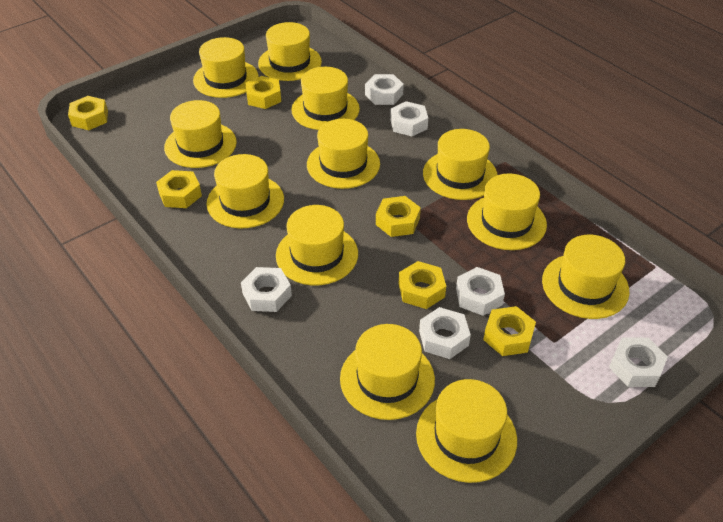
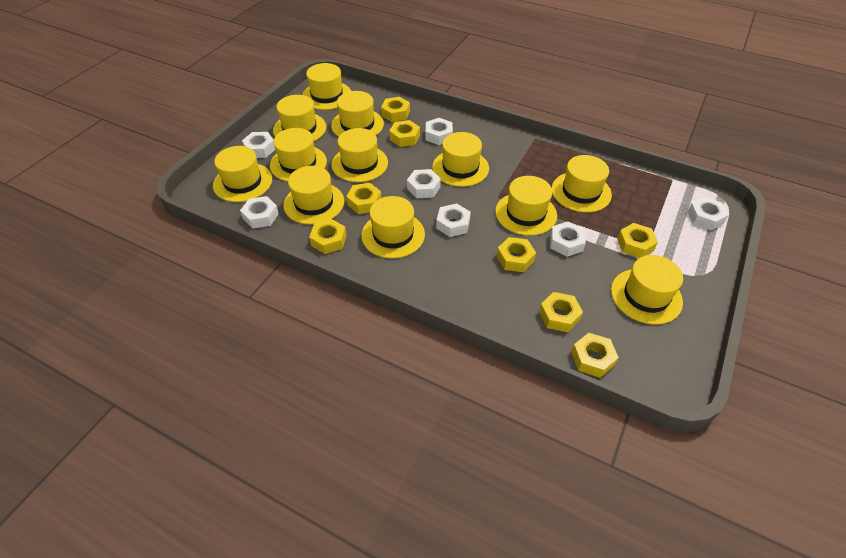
white nut: 6 -> 7
yellow nut: 6 -> 8

